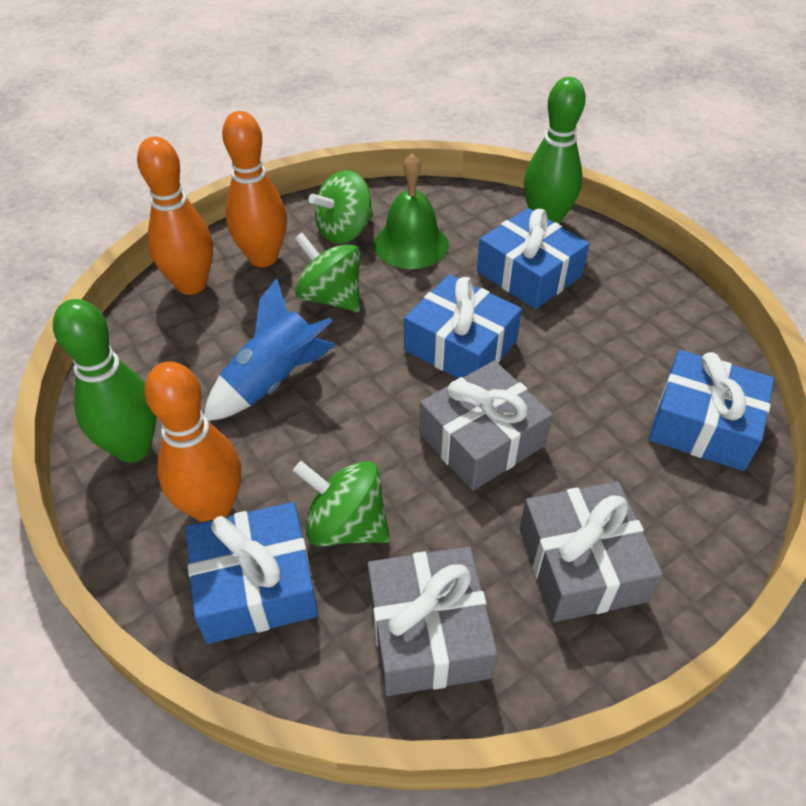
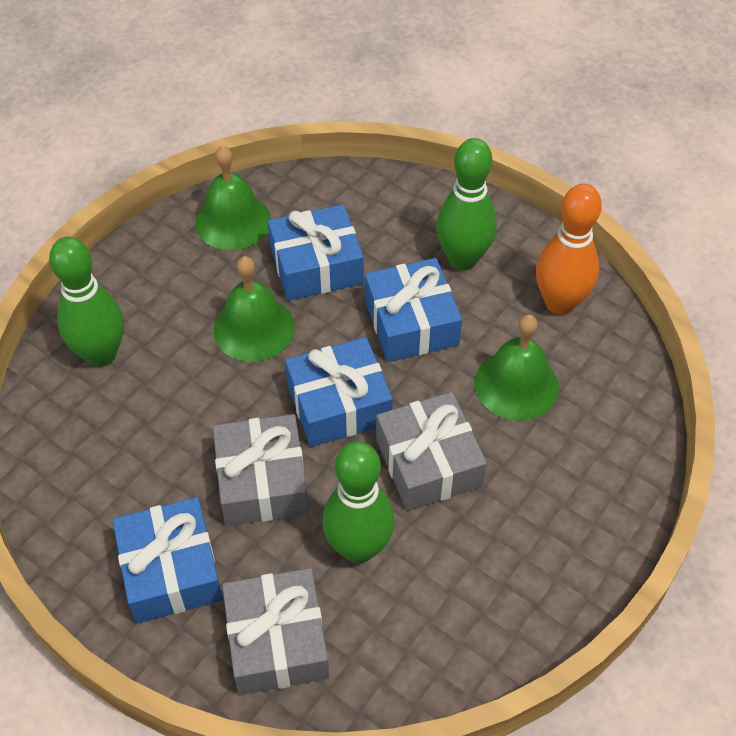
blue rocket: 1 -> 0
green bell: 1 -> 3
green bowling pin: 2 -> 3
green spinning top: 3 -> 0
orange bowling pin: 3 -> 1

